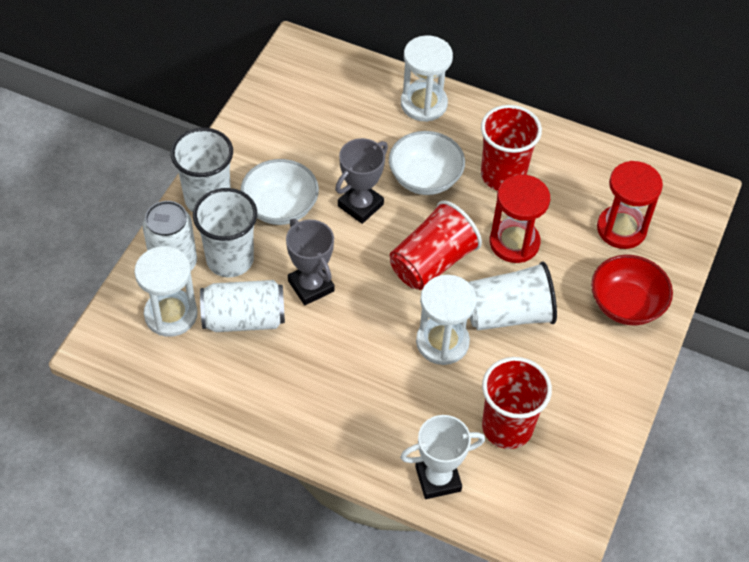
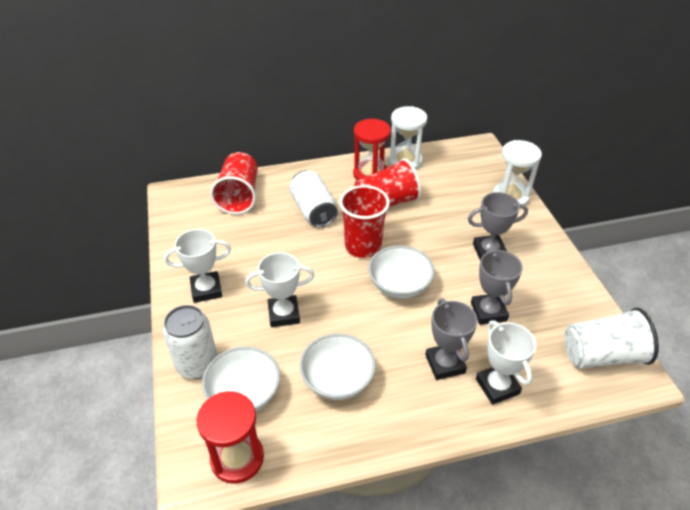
grey trophy: 2 -> 3
red bowl: 1 -> 0
white bowl: 2 -> 3
white cup: 3 -> 1
white hourglass: 3 -> 2
white trophy: 1 -> 3

